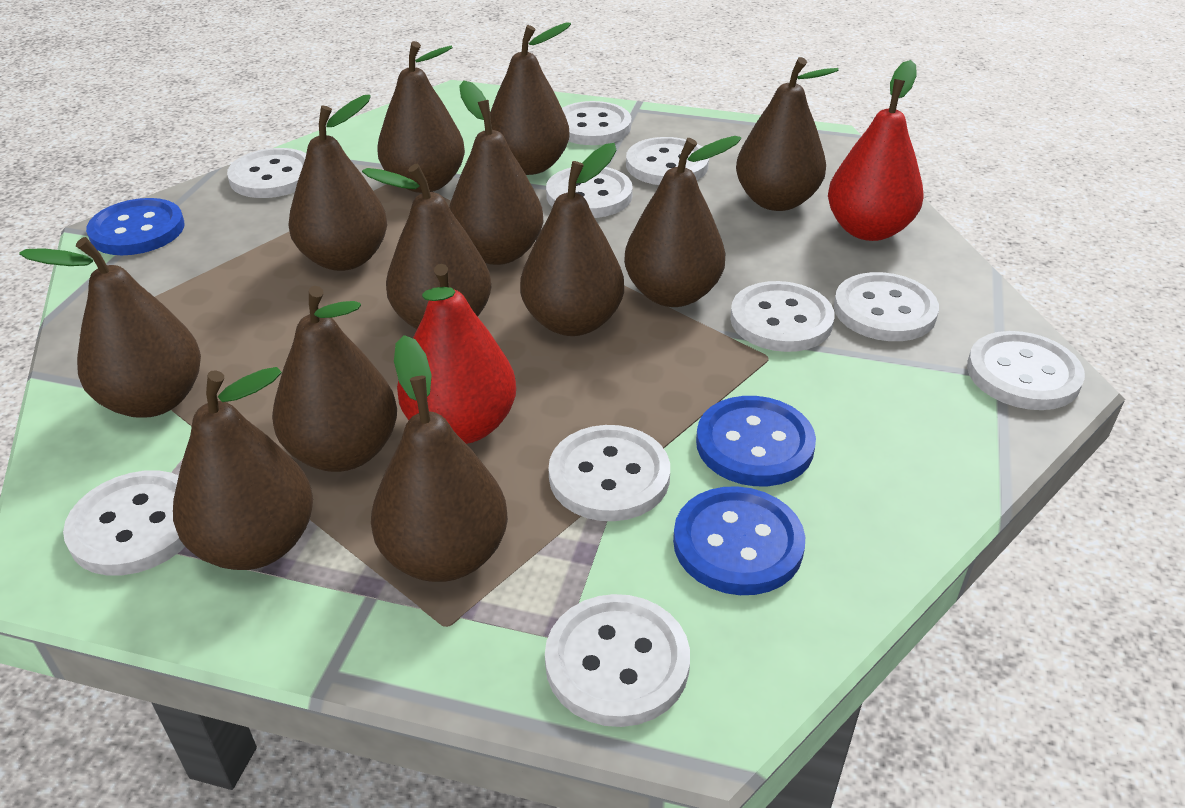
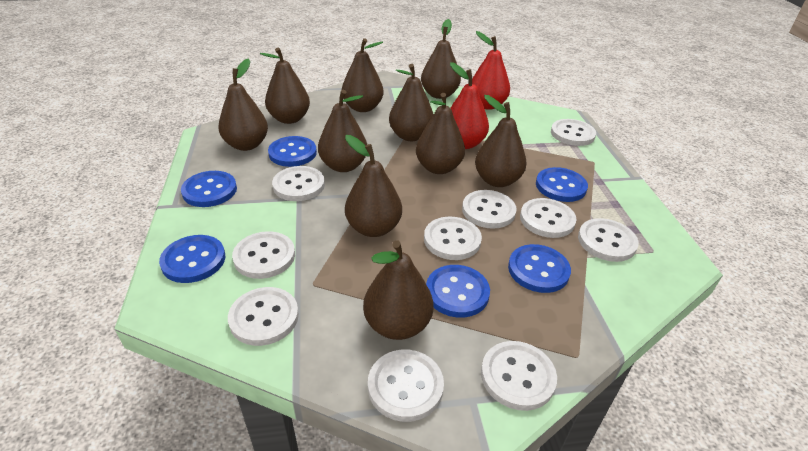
blue button: 3 -> 6
brown pear: 12 -> 10

